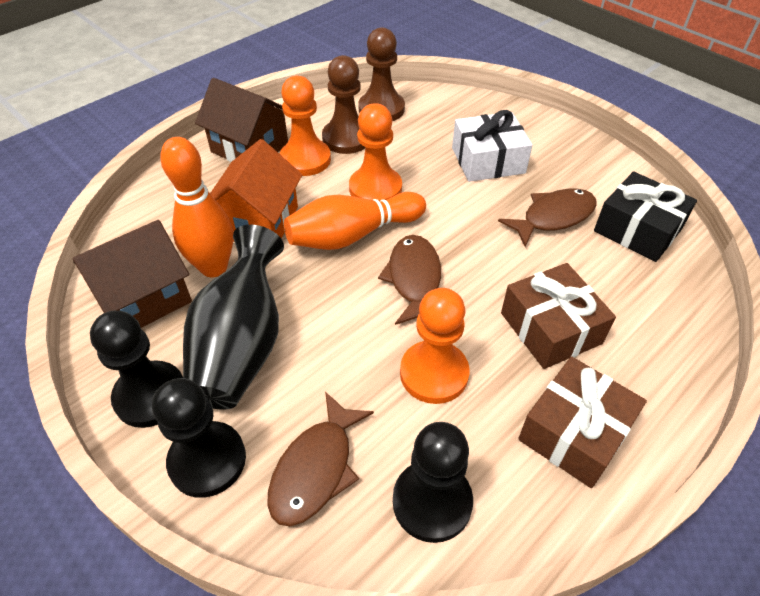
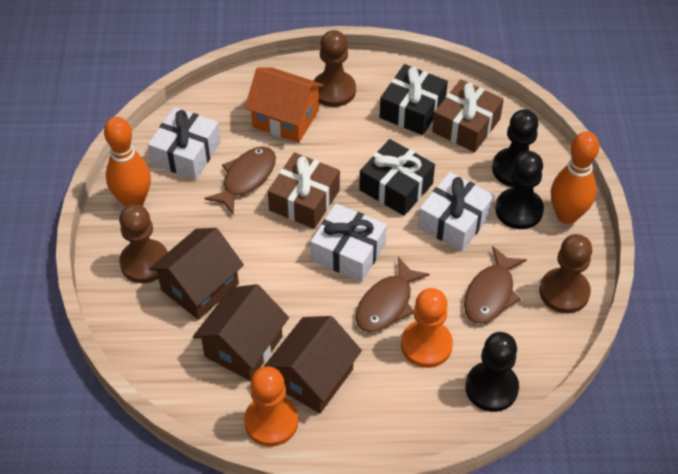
black gift: 1 -> 2
black vase: 1 -> 0
brown house: 2 -> 3
brown pawn: 2 -> 3
orange pawn: 3 -> 2
white gift: 1 -> 3

